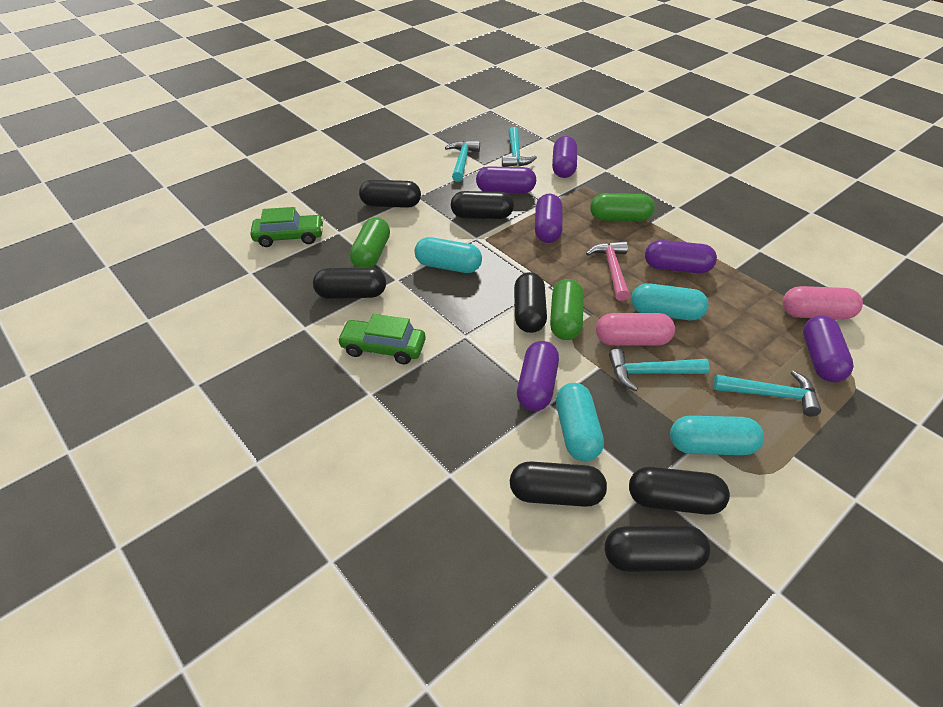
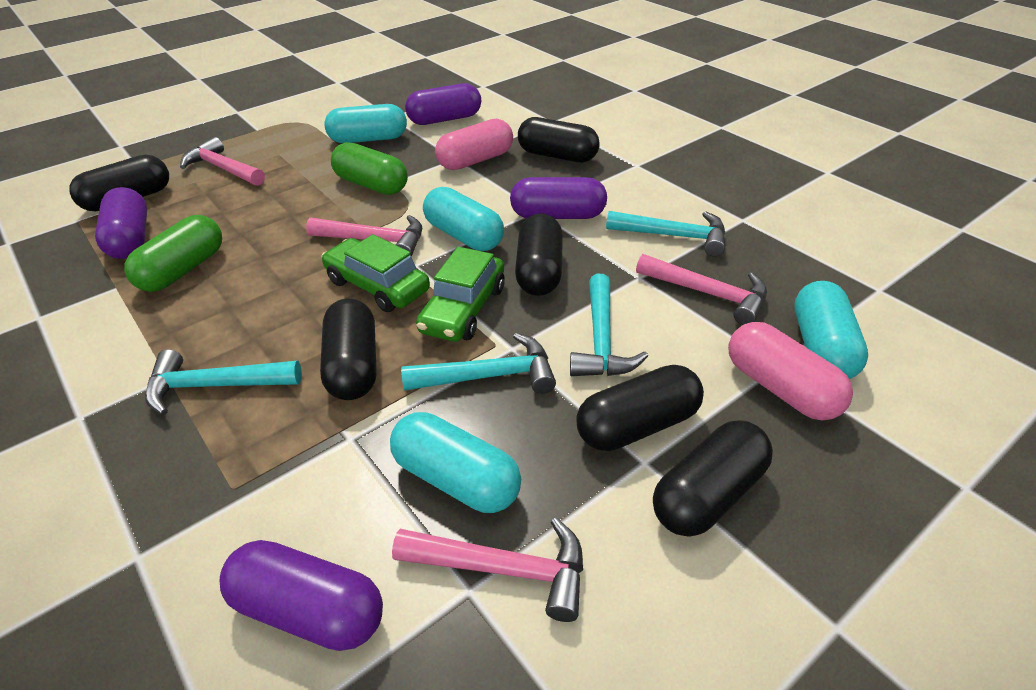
black capsule: 7 -> 6
green capsule: 3 -> 2
pink hammer: 1 -> 4
purple capsule: 6 -> 4

